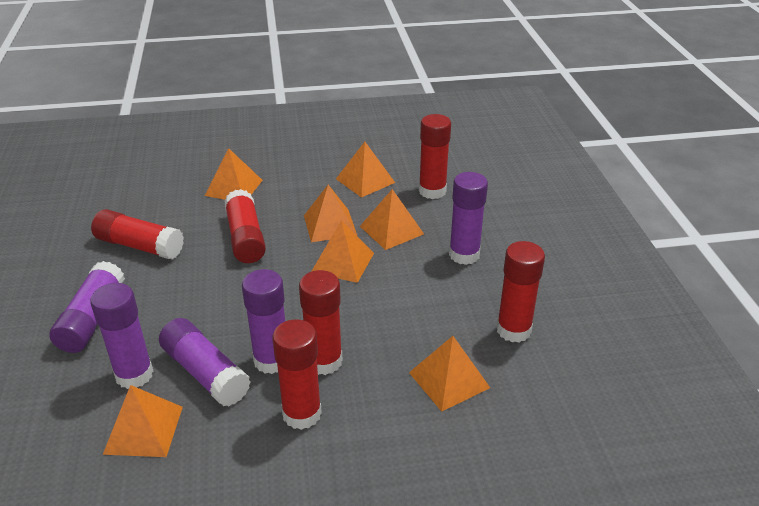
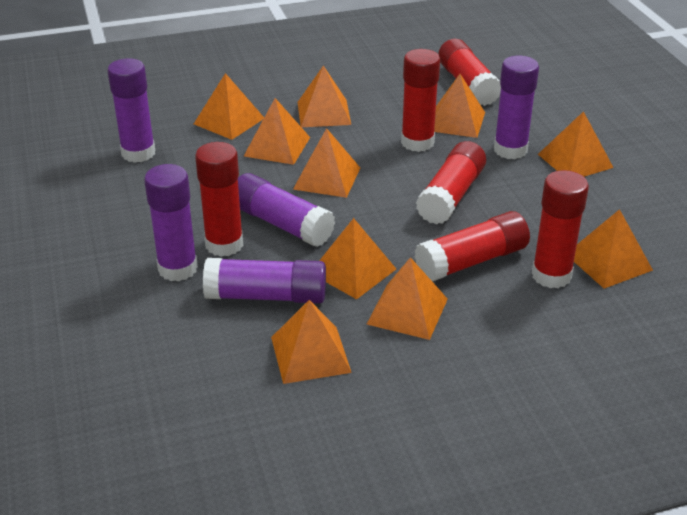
orange pyramid: 7 -> 10

